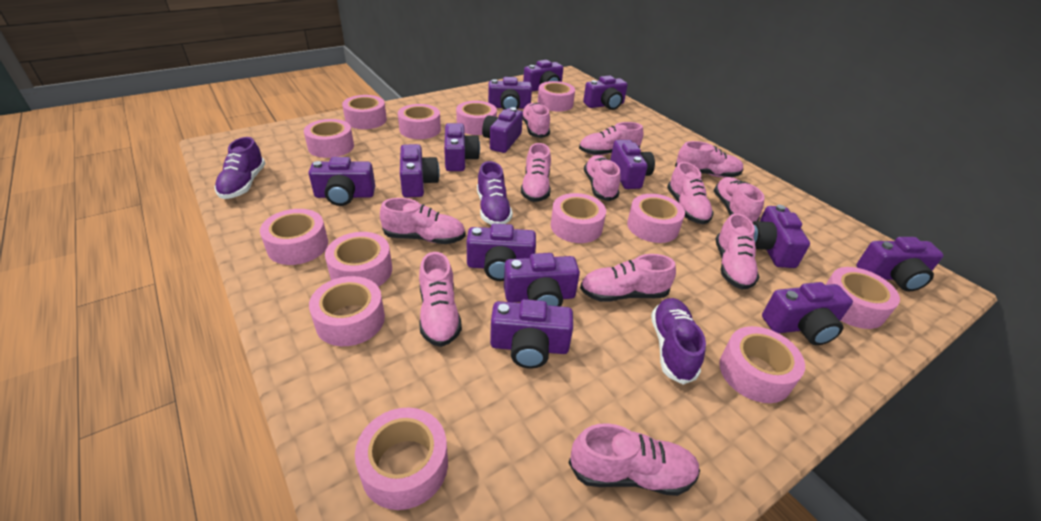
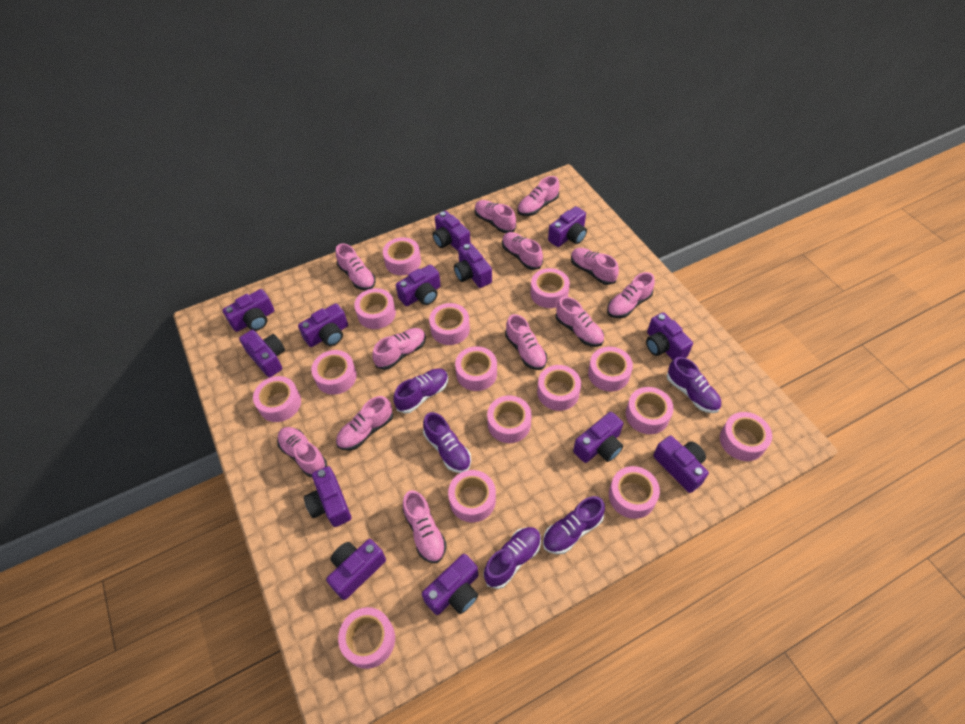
pink tape: 13 -> 15
purple camera: 14 -> 13
purple shoe: 3 -> 5

